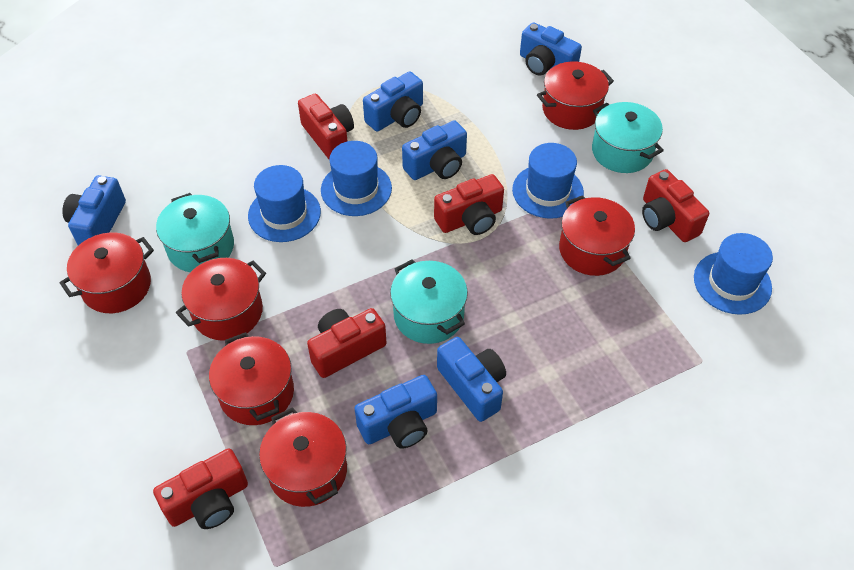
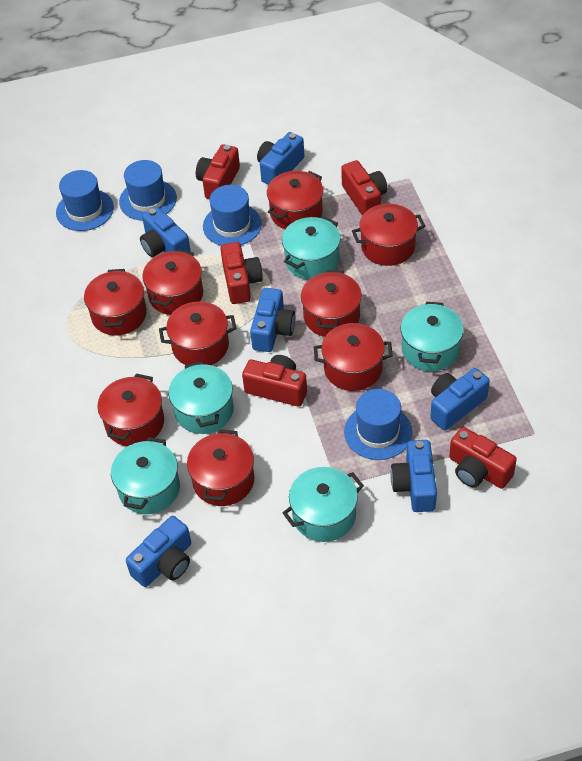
red pot: 6 -> 9
turquoise pot: 3 -> 5

